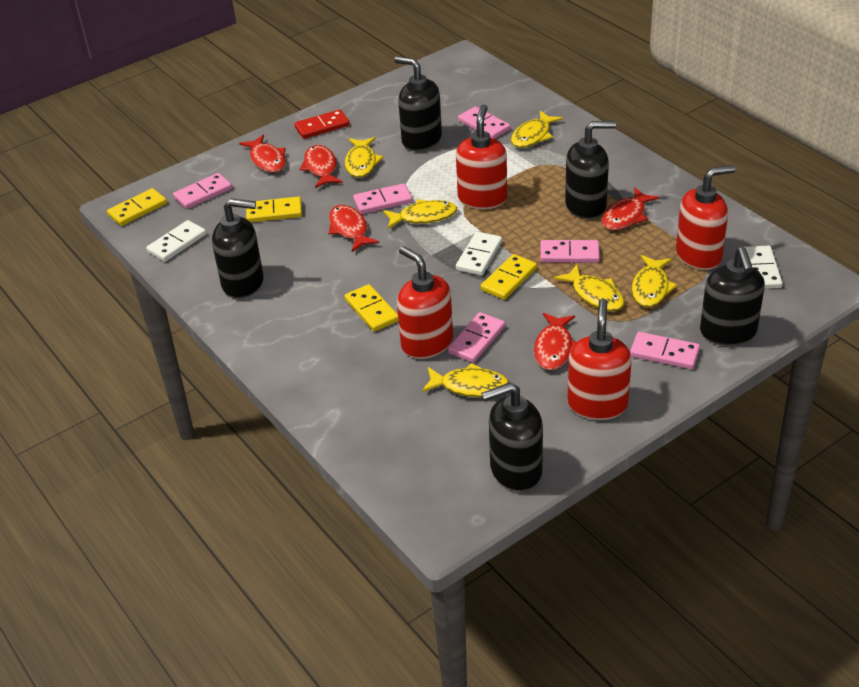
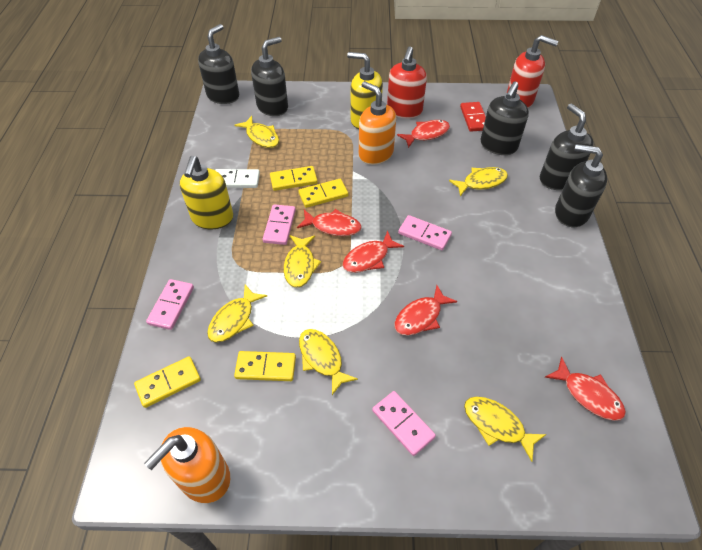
orange soap dispenser: 0 -> 2
pink domino: 6 -> 4
red soap dispenser: 4 -> 2
white domino: 3 -> 1
yellow soap dispenser: 0 -> 2

